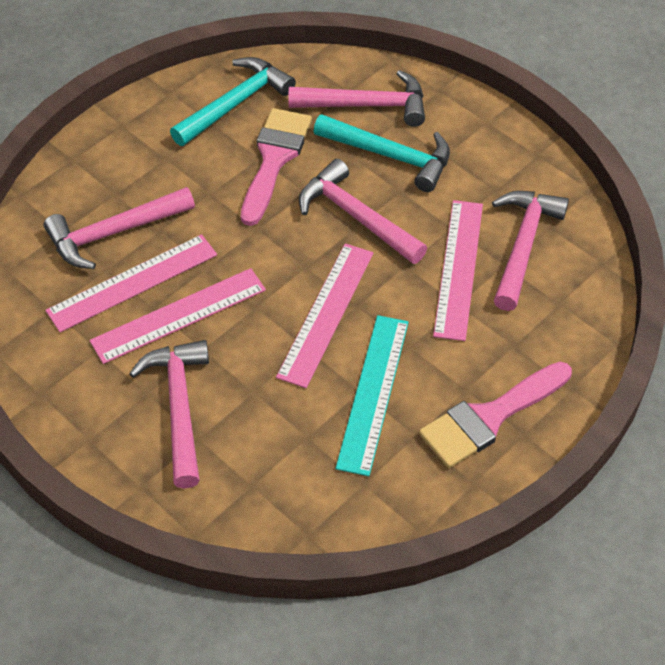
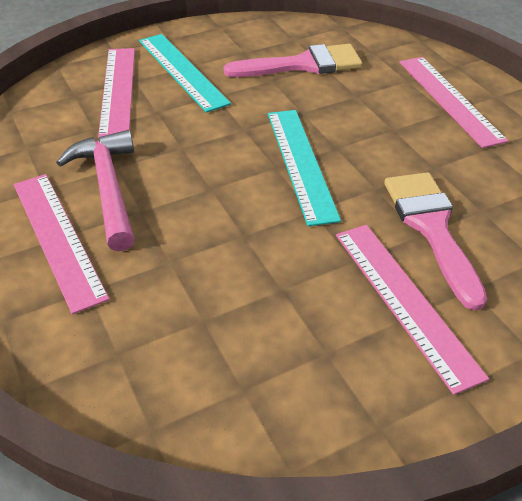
pink hammer: 5 -> 1
turquoise hammer: 2 -> 0
turquoise ruler: 1 -> 2

